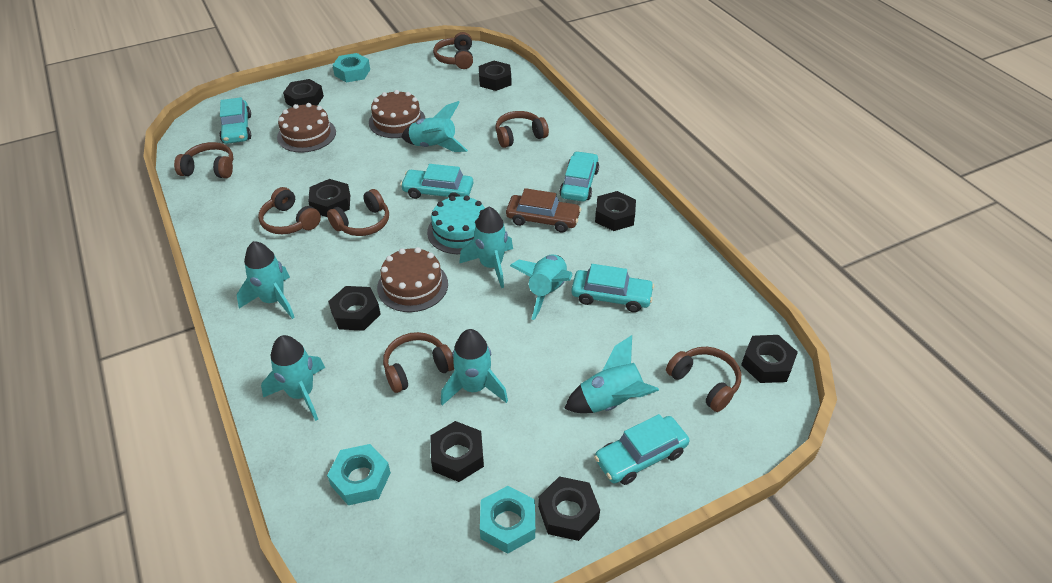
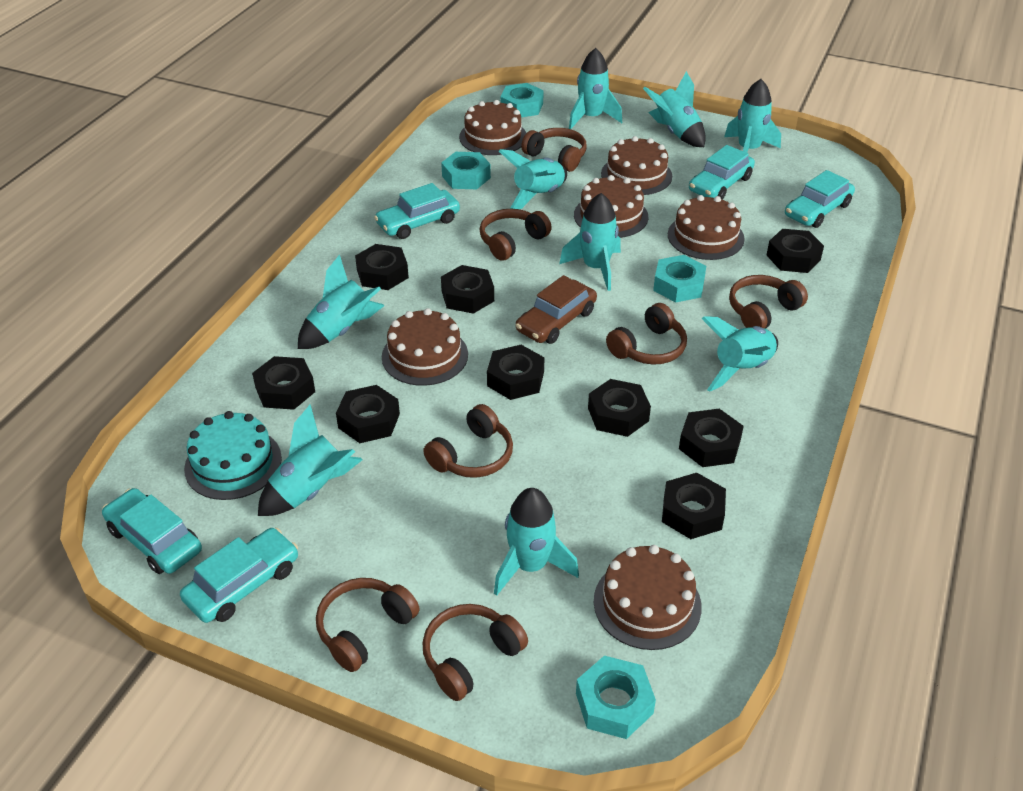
black nut: 8 -> 9
brown cake: 3 -> 6
turquoise nut: 3 -> 4
turquoise rocket: 7 -> 9

